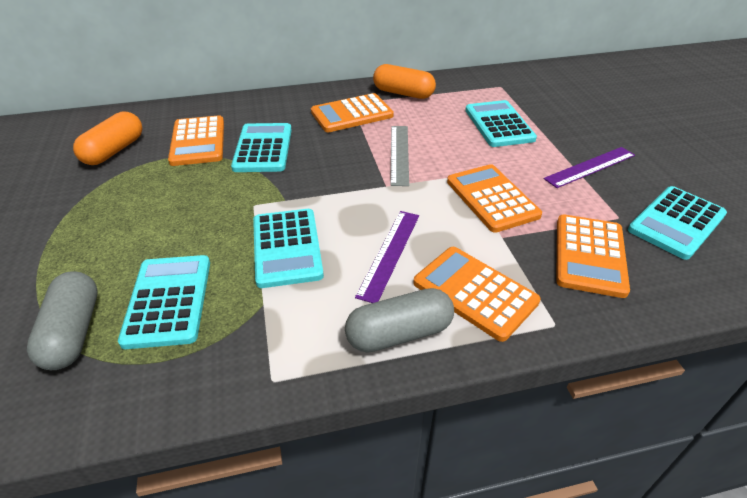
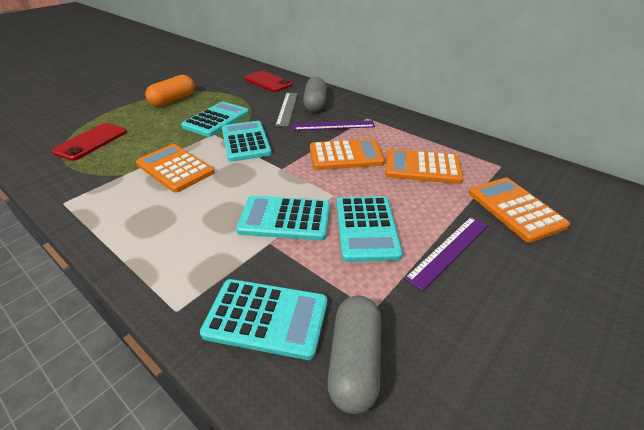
orange calculator: 5 -> 4
orange capsule: 2 -> 1
red phone: 0 -> 2

